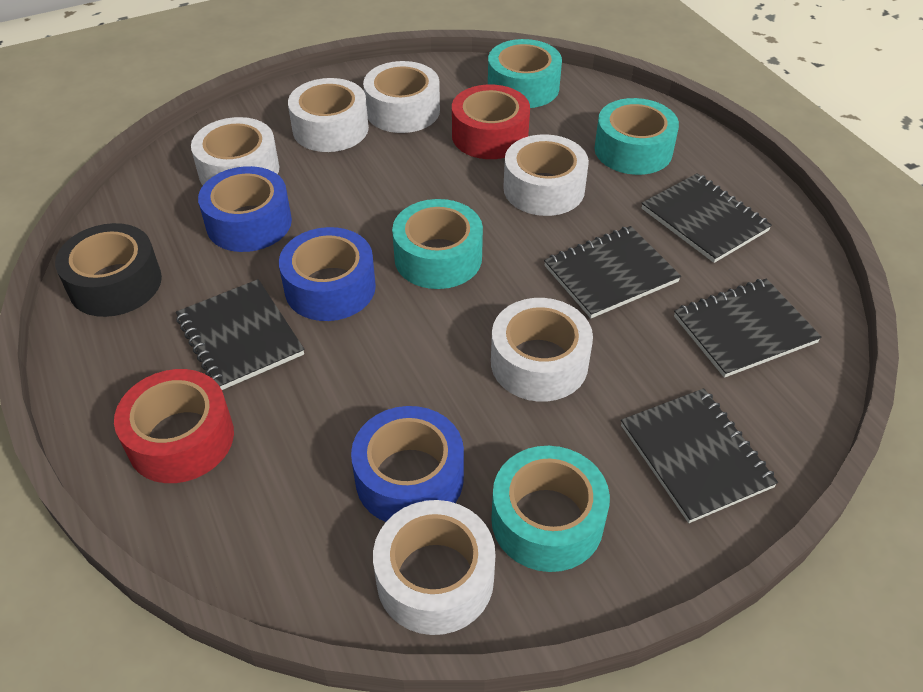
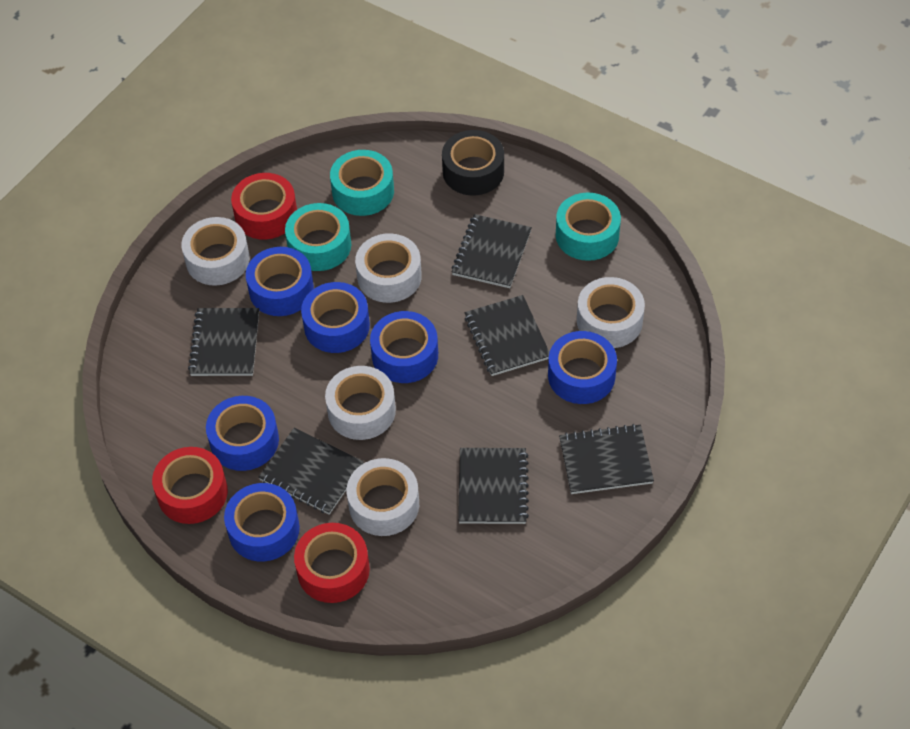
black notebook: 5 -> 6
blue tape: 3 -> 6
red tape: 2 -> 3
turquoise tape: 4 -> 3
white tape: 6 -> 5

